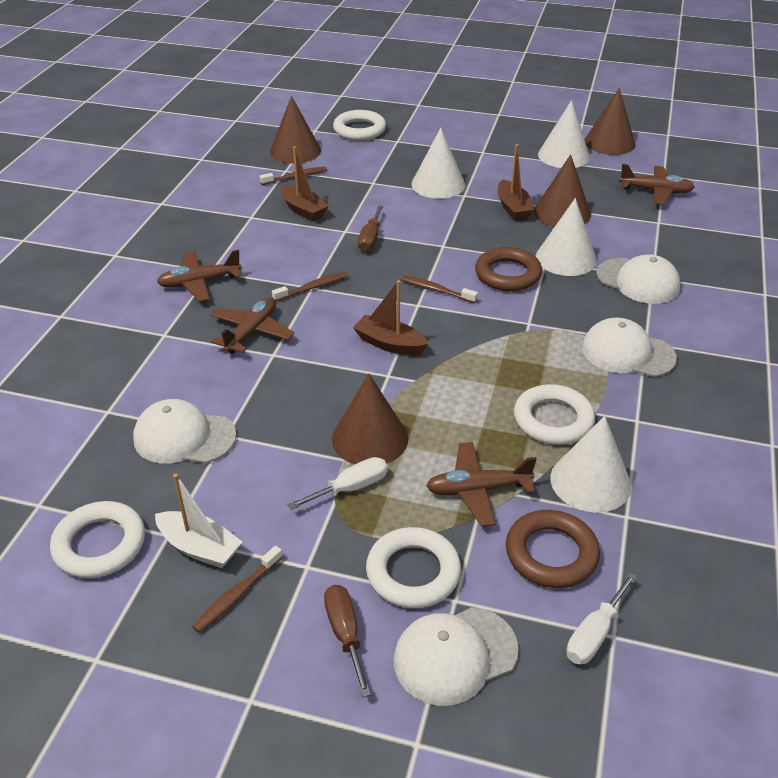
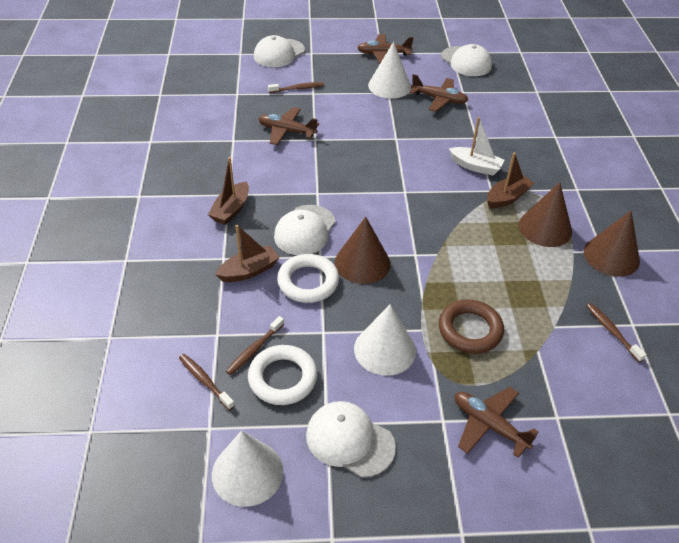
brown cone: 4 -> 3
brown ring: 2 -> 1
brown screwdriver: 2 -> 0
white cone: 4 -> 3
white ring: 4 -> 2
white screwdriver: 2 -> 0

